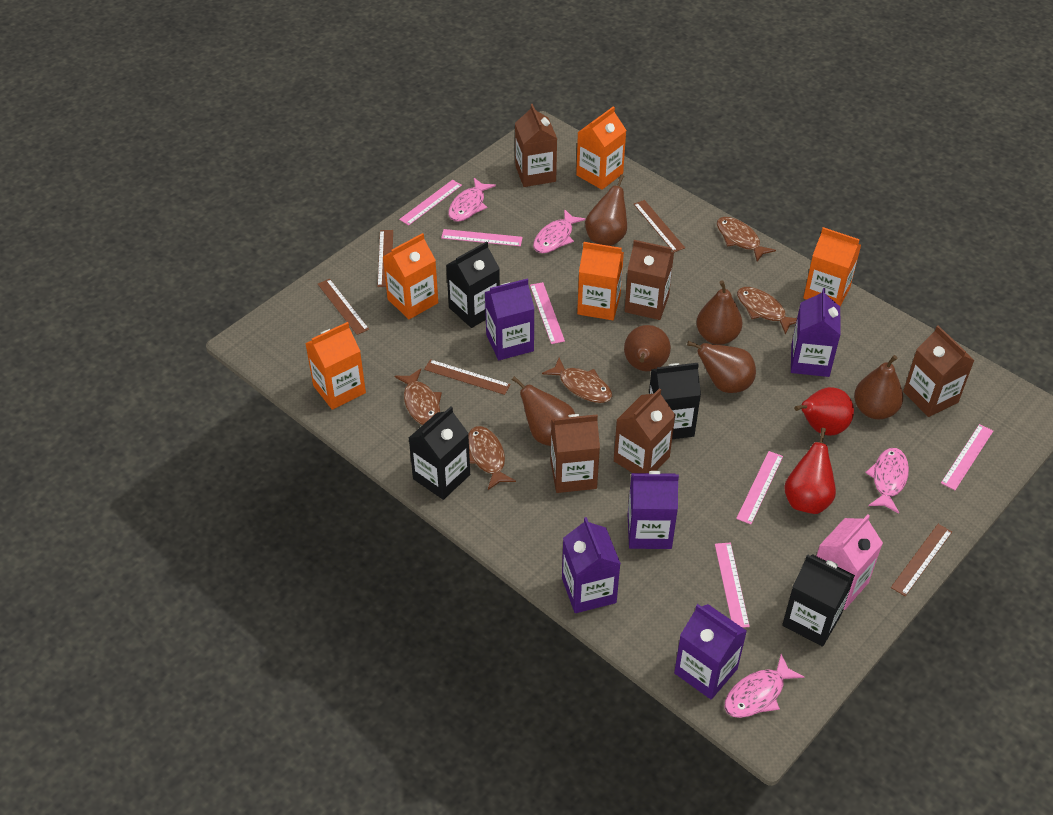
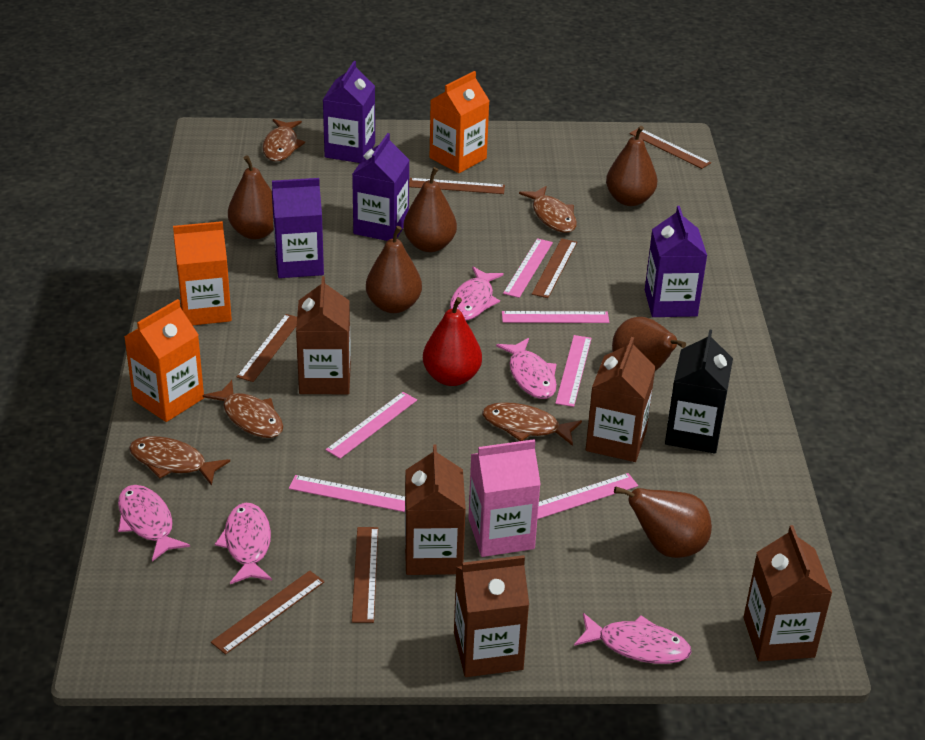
black carton: 4 -> 1
brown ruler: 5 -> 6
orange carton: 5 -> 3
pink fish: 4 -> 5
purple carton: 5 -> 4
red pear: 2 -> 1

